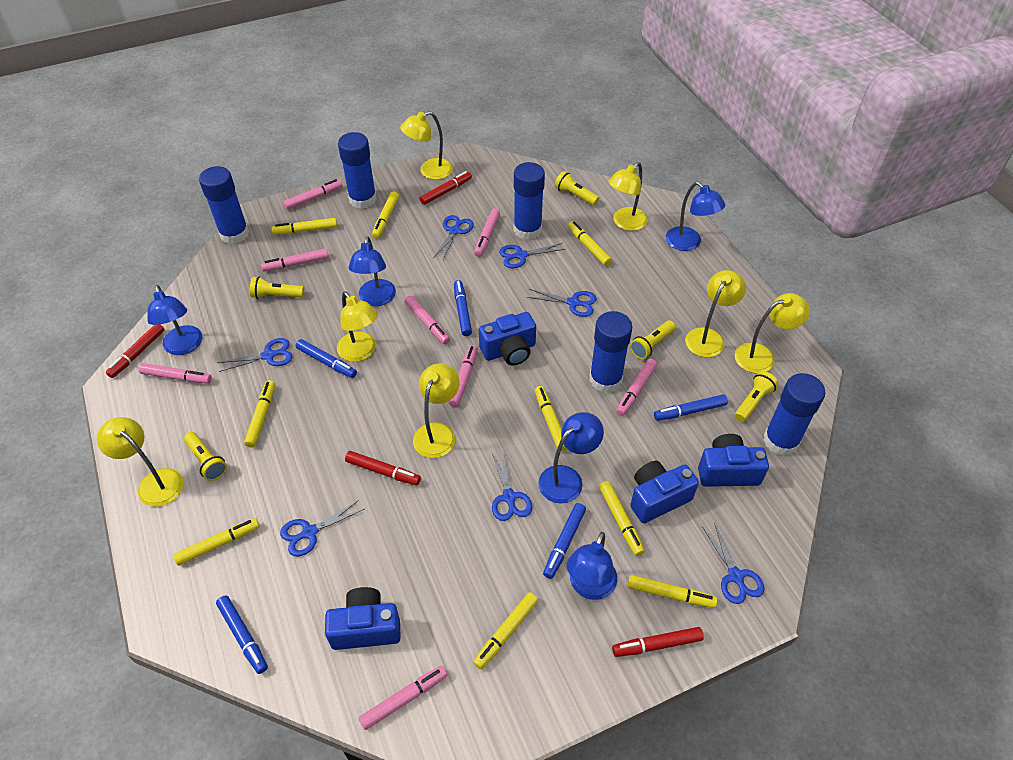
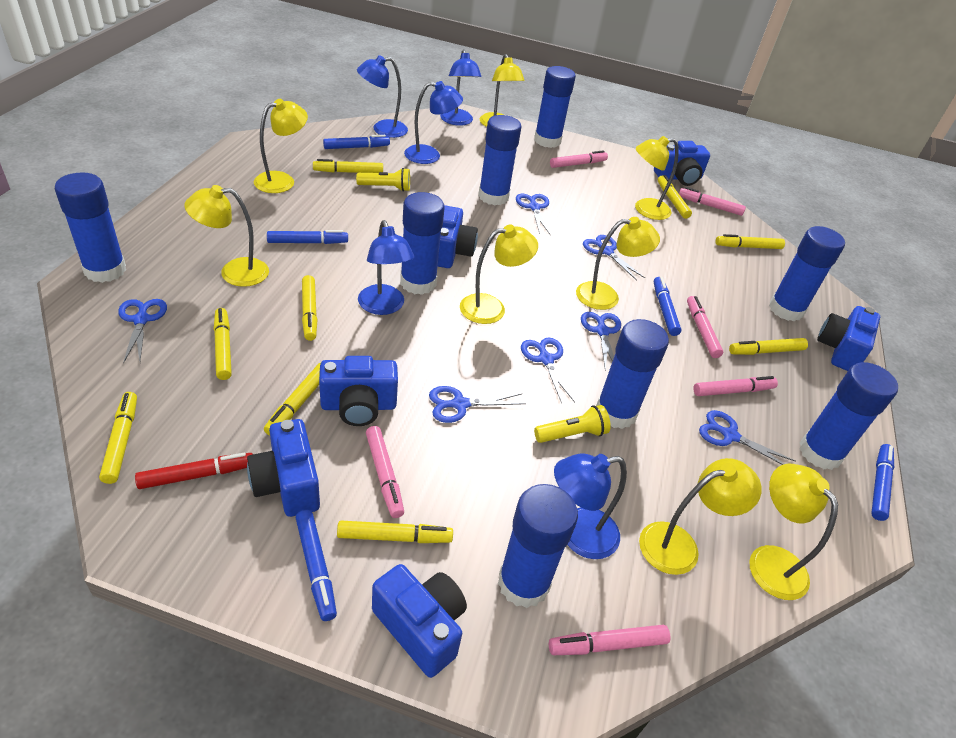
blue camera: 4 -> 6
blue glue stick: 5 -> 8
pink marker: 8 -> 6
red marker: 4 -> 1
yellow flashlight: 5 -> 2
yellow lamp: 7 -> 8

